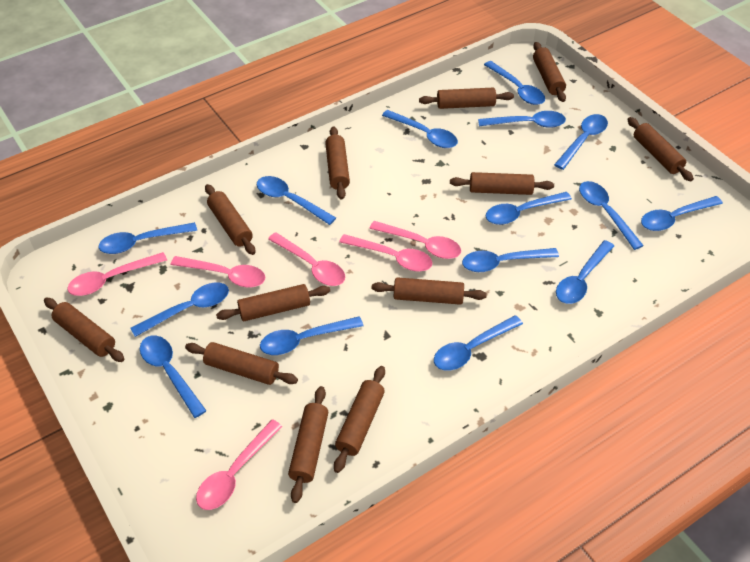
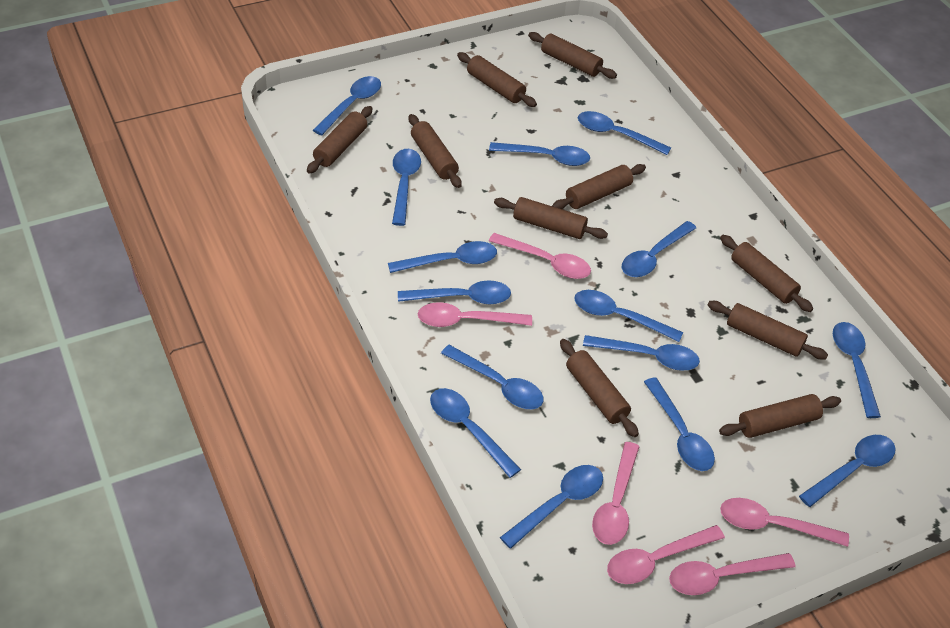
brown rolling pin: 12 -> 10

